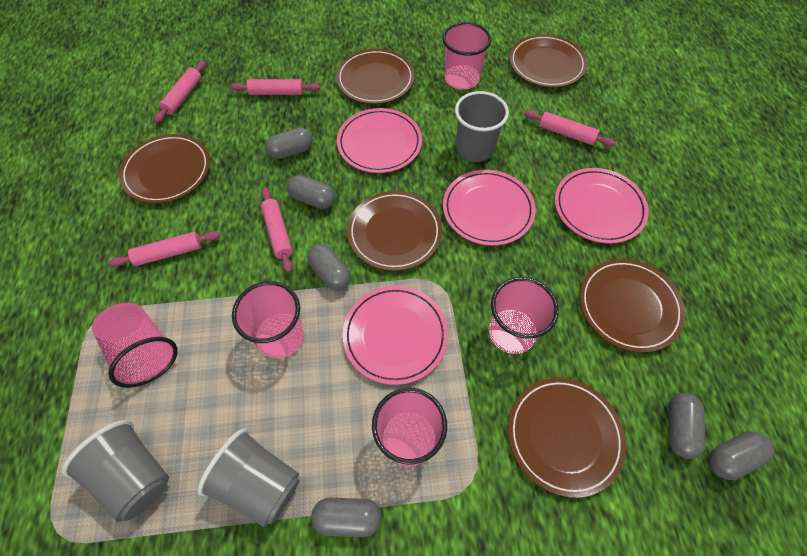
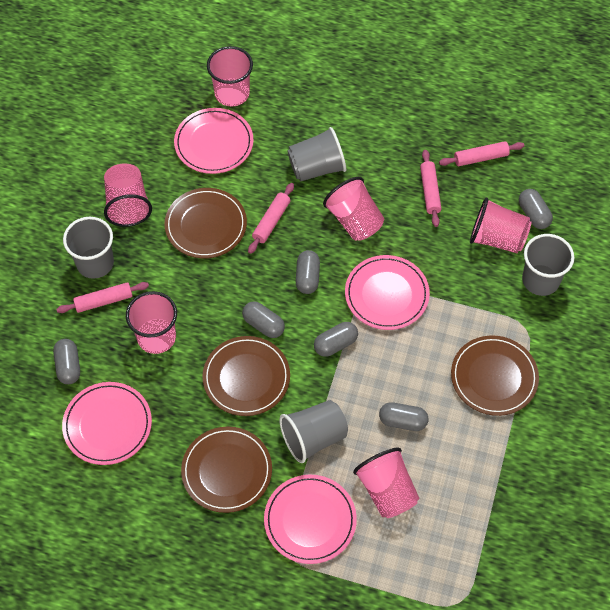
brown plate: 6 -> 4
grey cup: 3 -> 4
pink cup: 5 -> 6
pink rolling pin: 5 -> 4

